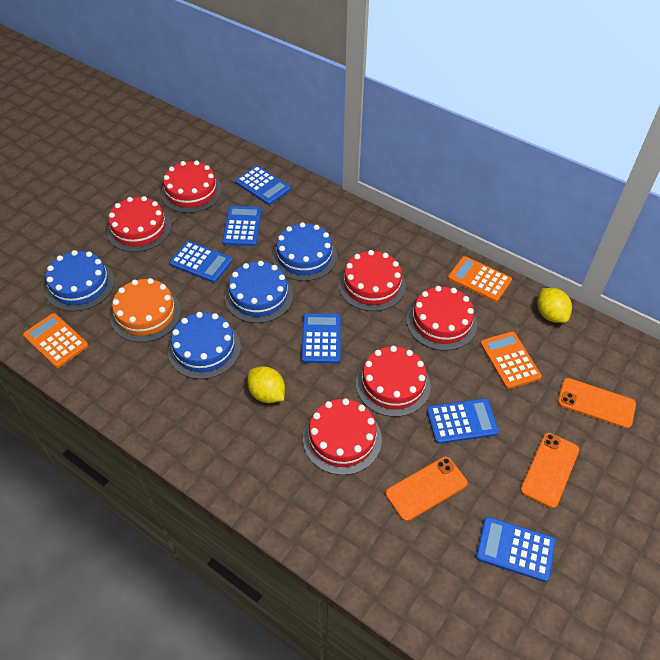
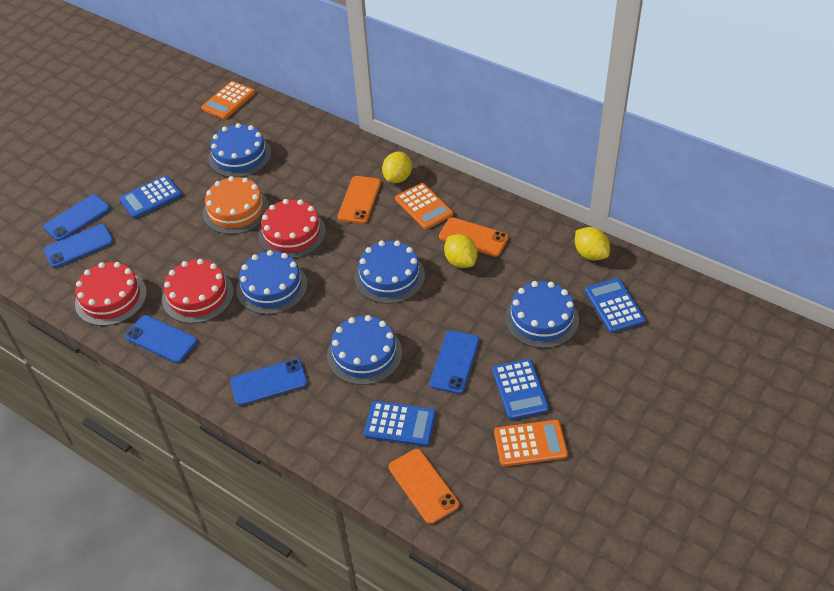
blue cake: 4 -> 5
blue calculator: 6 -> 4
blue phone: 0 -> 5
red cake: 6 -> 3
yellow lemon: 2 -> 3

